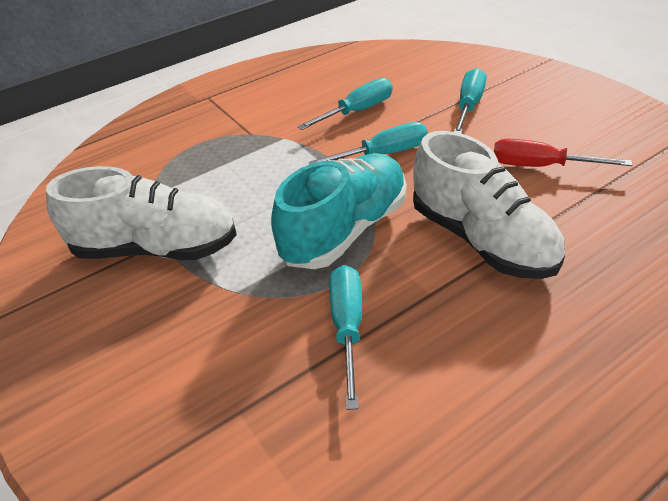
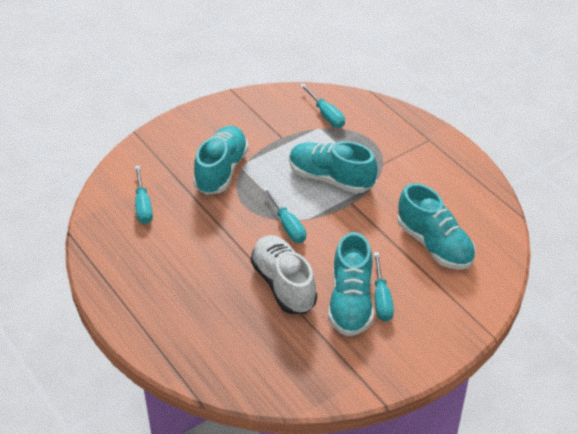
red screwdriver: 1 -> 0
turquoise shoe: 1 -> 4
white shoe: 2 -> 1

